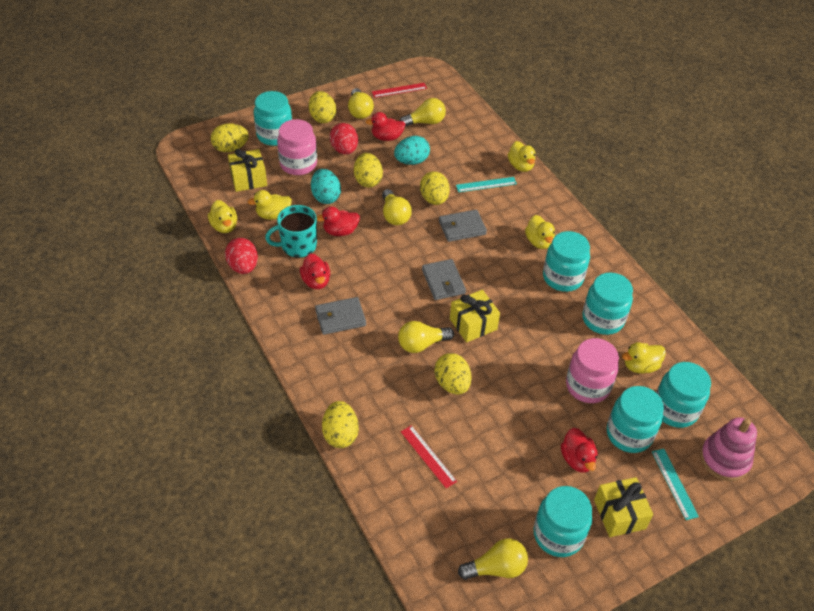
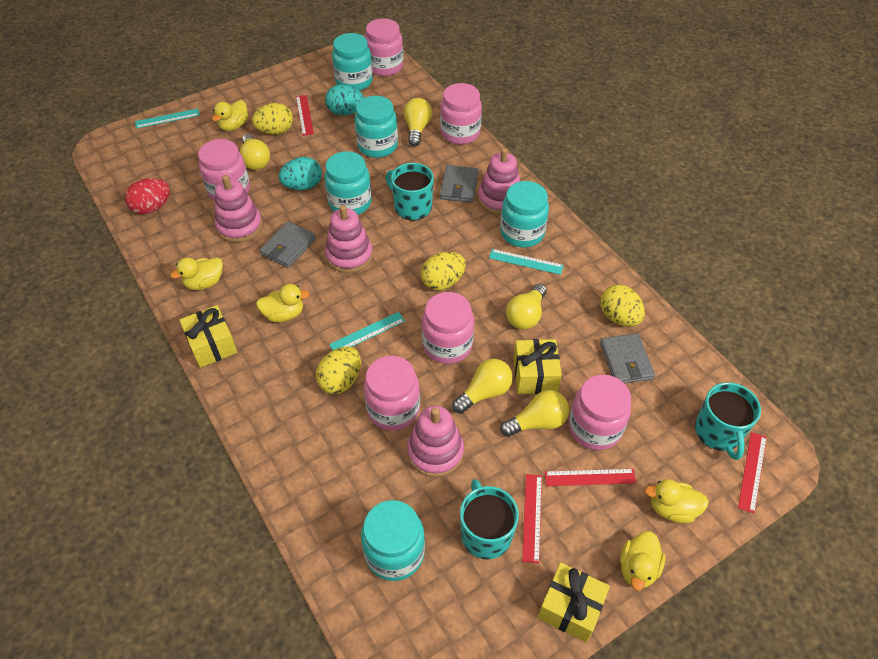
pink jar: 2 -> 6
pink stacking toy: 1 -> 4
red duck: 4 -> 0
red egg: 2 -> 1
red ruler: 2 -> 4
turquoise jar: 6 -> 5
turquoise mug: 1 -> 3
turquoise ruler: 2 -> 3
yellow egg: 6 -> 4

